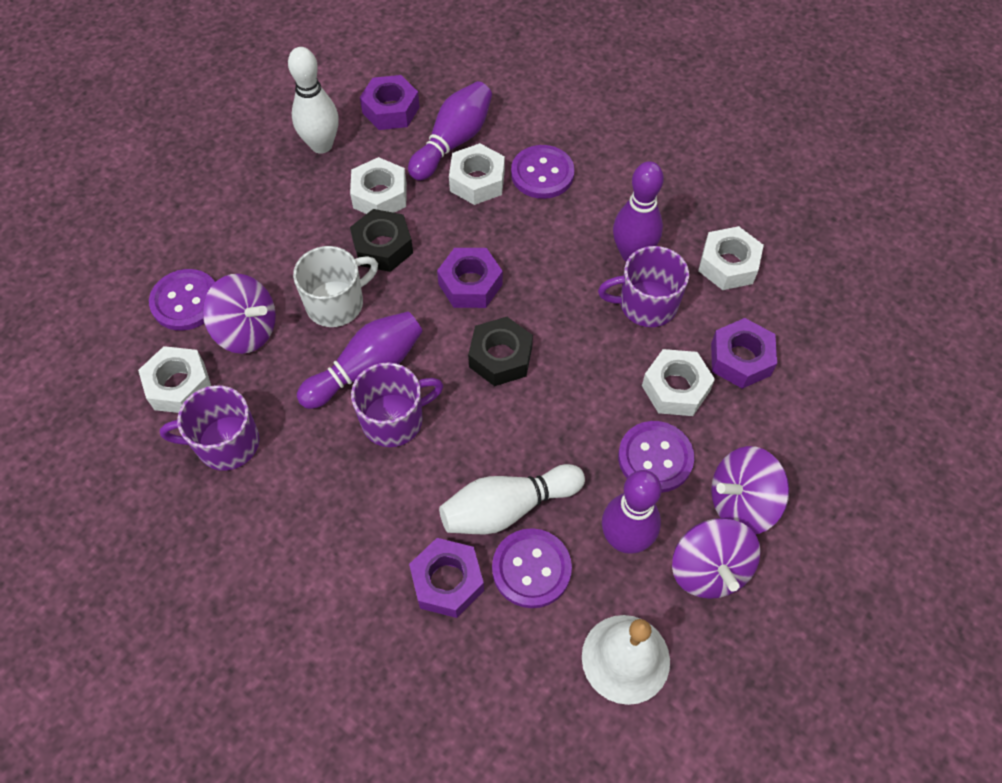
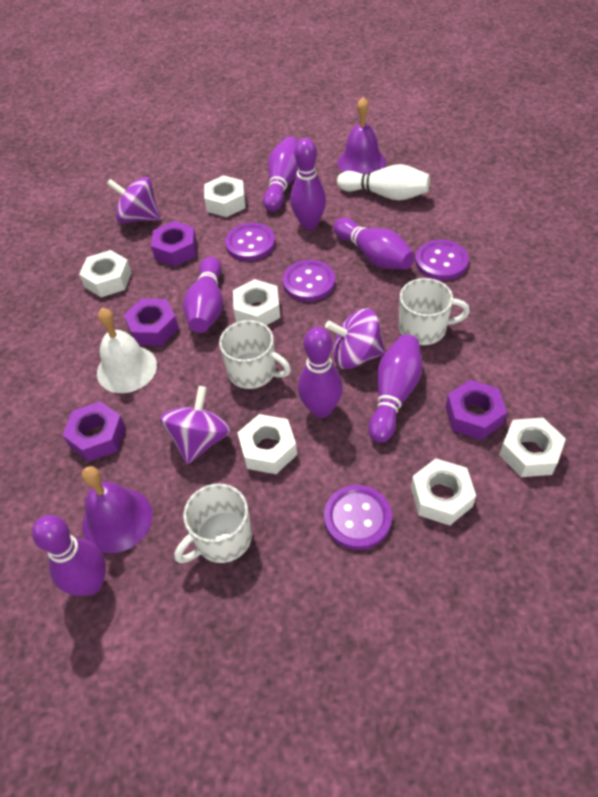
black nut: 2 -> 0
purple bell: 0 -> 2
purple bowling pin: 4 -> 7
purple mug: 3 -> 0
white bowling pin: 2 -> 1
white mug: 1 -> 3
white nut: 5 -> 6

